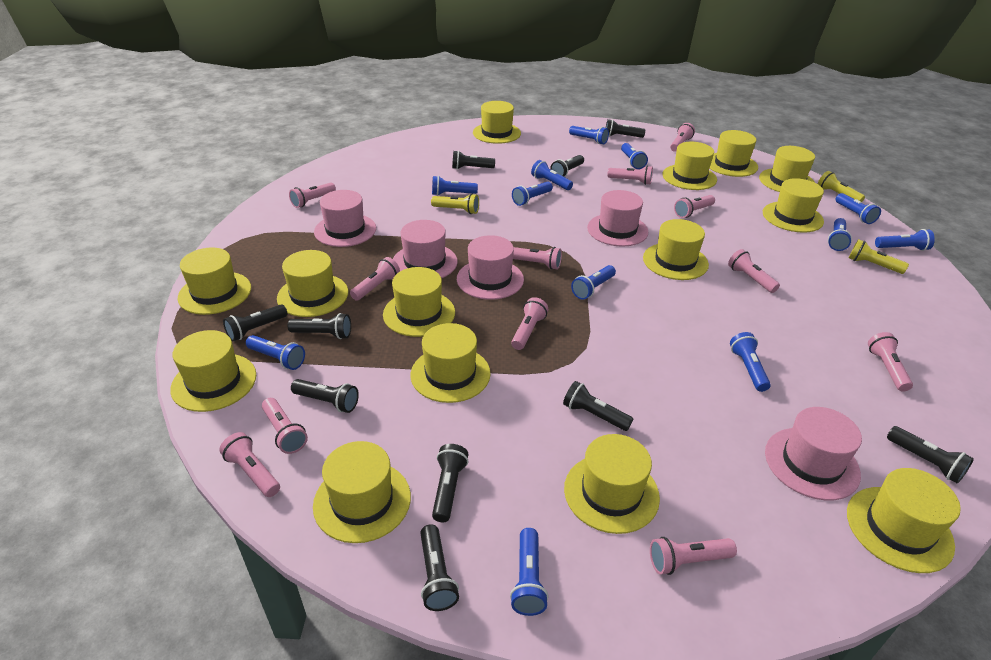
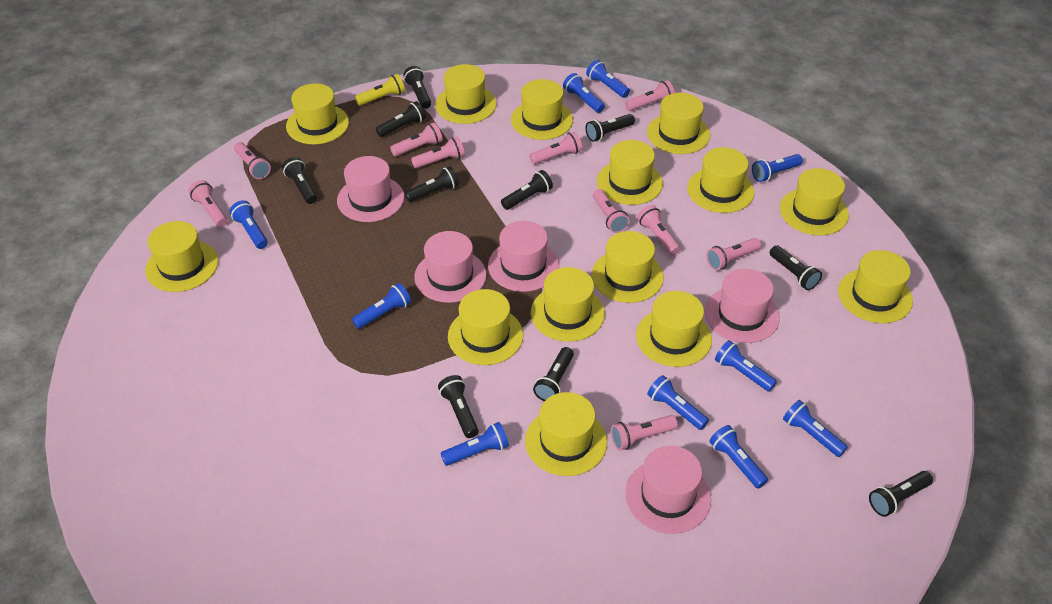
blue flashlight: 12 -> 10
pink flashlight: 12 -> 10
yellow flashlight: 3 -> 1

